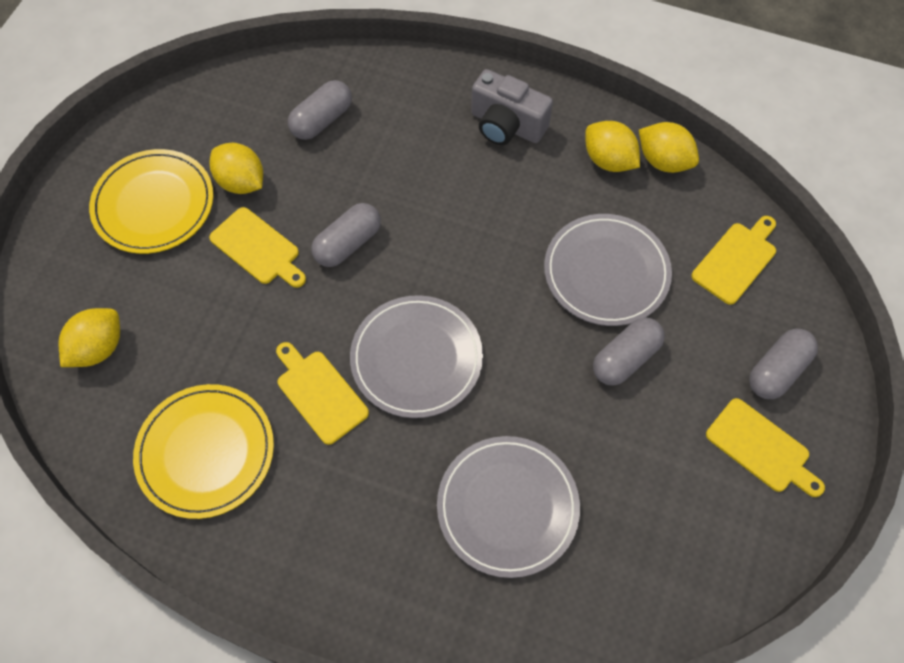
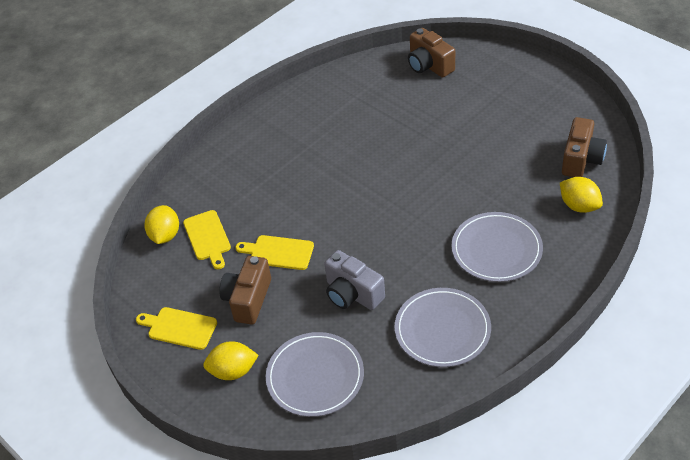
brown camera: 0 -> 3
grey capsule: 4 -> 0
yellow cutting board: 4 -> 3
yellow lemon: 4 -> 3
yellow plate: 2 -> 0

